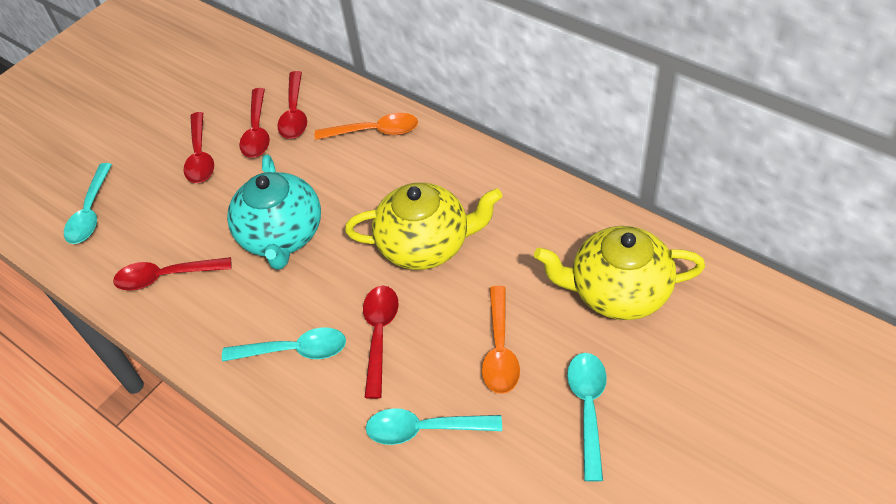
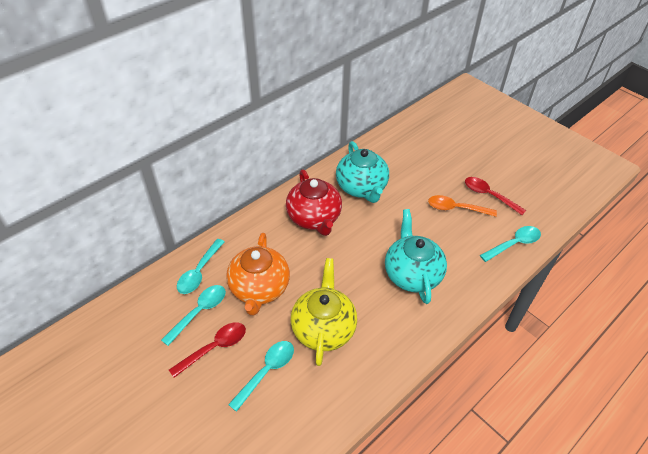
orange spoon: 2 -> 1
orange teapot: 0 -> 1
red spoon: 5 -> 2
red teapot: 0 -> 1
turquoise teapot: 1 -> 2
yellow teapot: 2 -> 1

